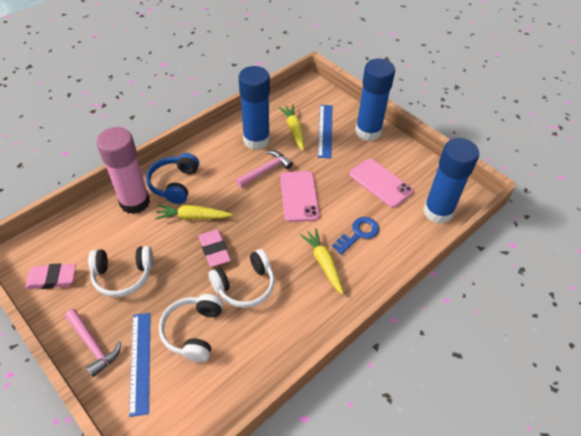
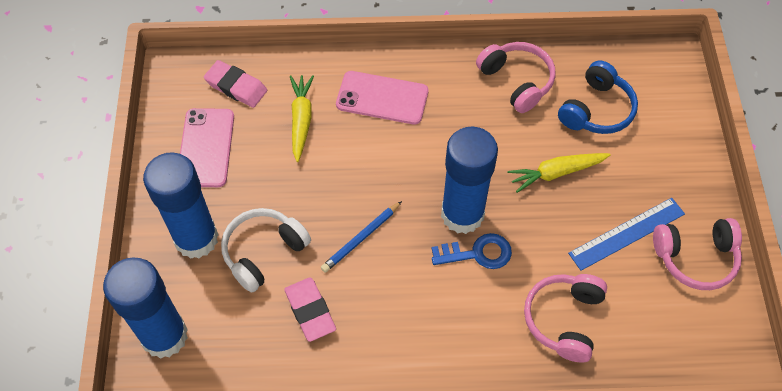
blue pencil: 0 -> 1
blue ruler: 2 -> 1
pink glue stick: 1 -> 0
pink hammer: 2 -> 0
pink headphones: 0 -> 3
white headphones: 3 -> 1
yellow carrot: 3 -> 2

